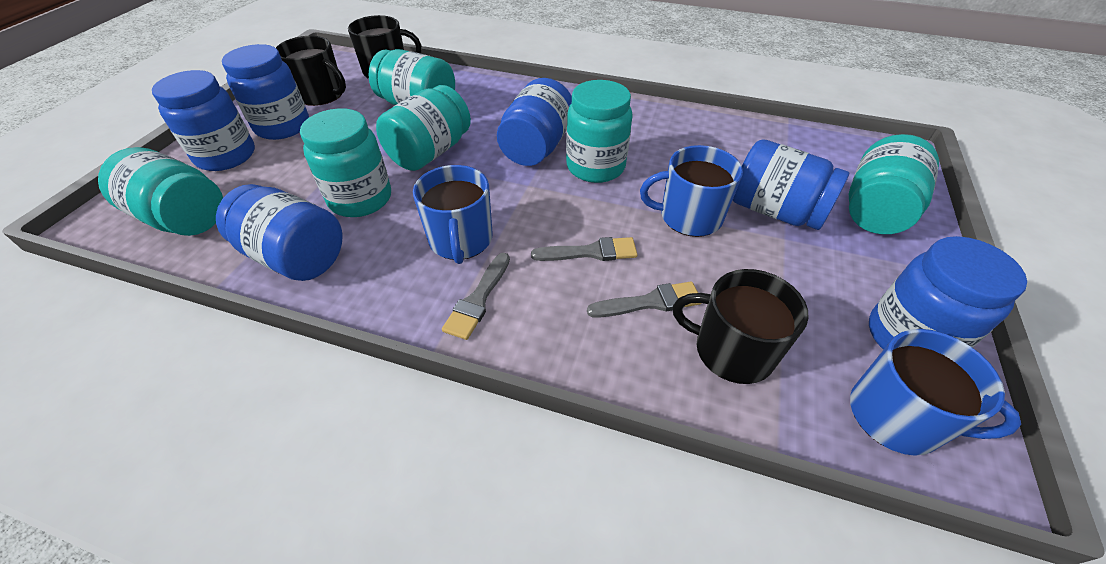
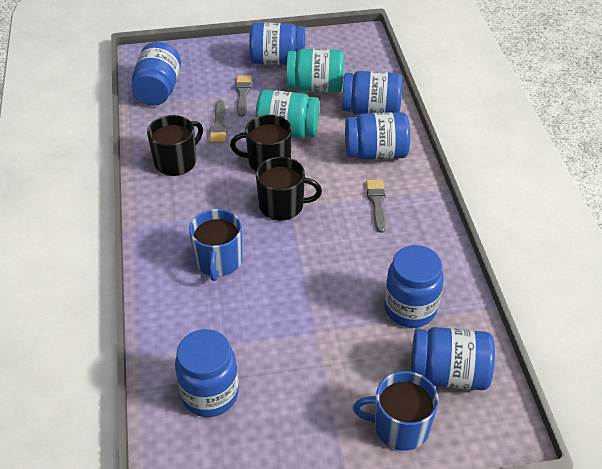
blue jar: 6 -> 7
blue mug: 3 -> 2
turquoise jar: 6 -> 2

